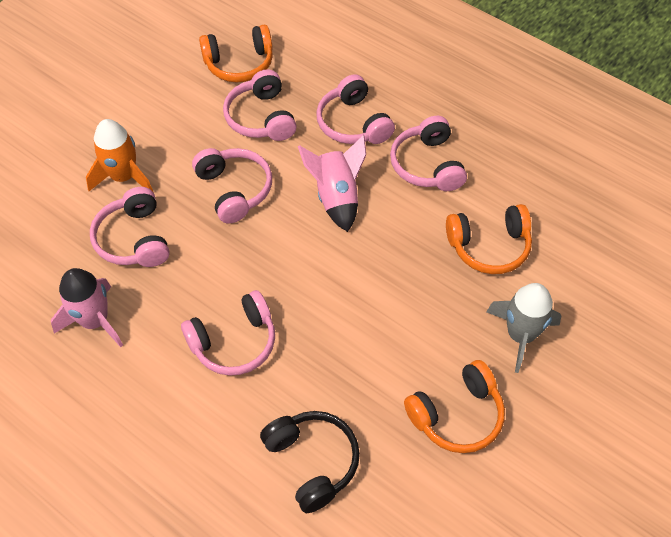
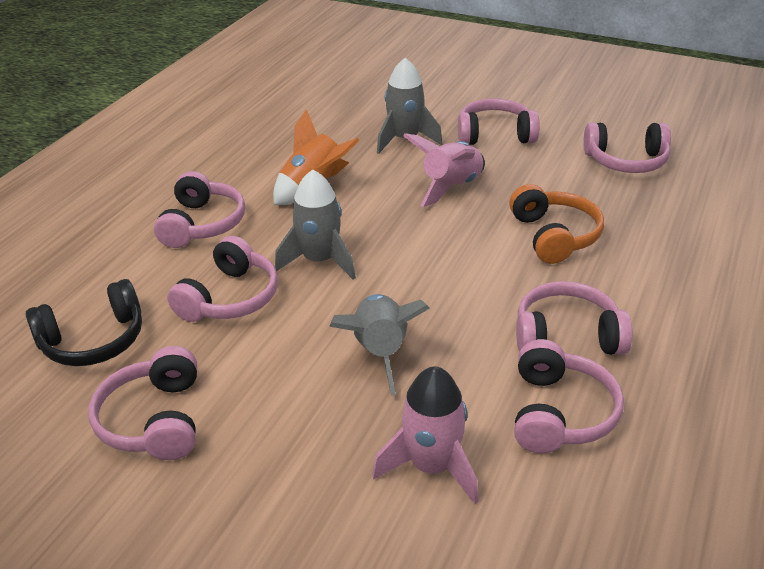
grey rocket: 1 -> 3
orange headphones: 3 -> 1
pink headphones: 6 -> 7

